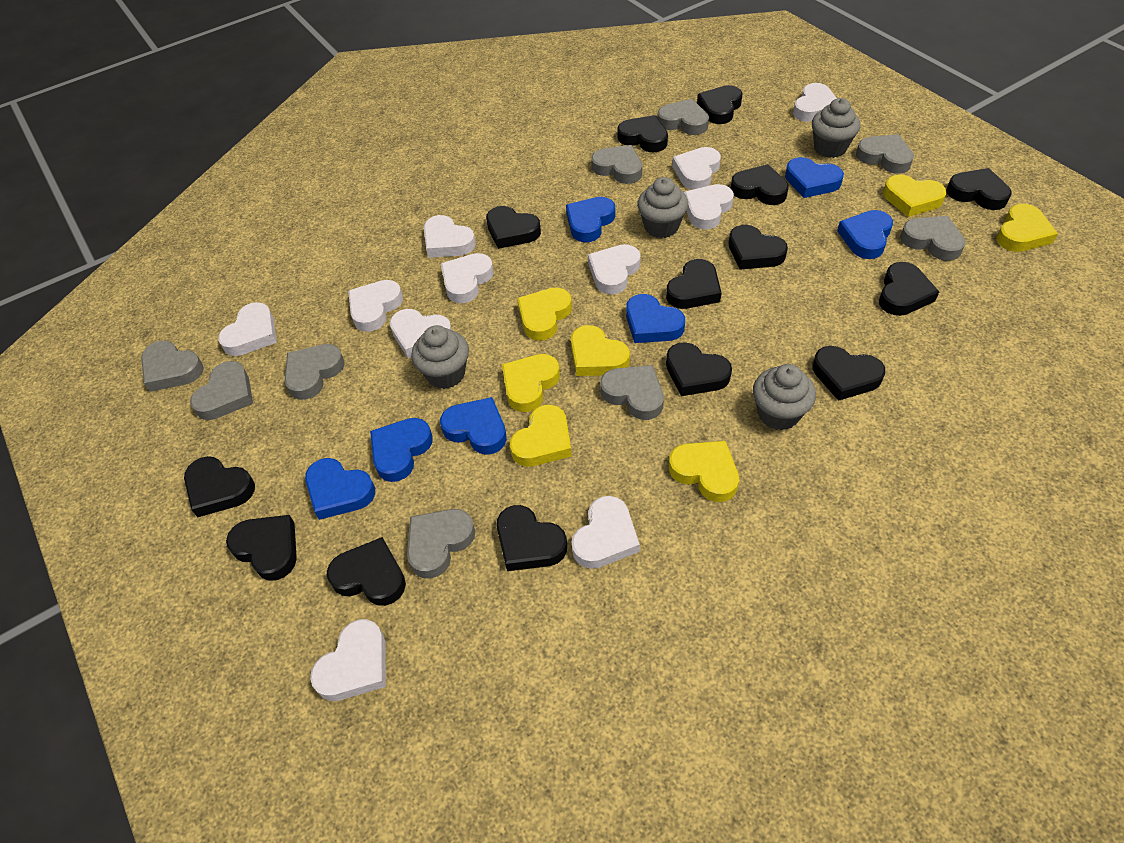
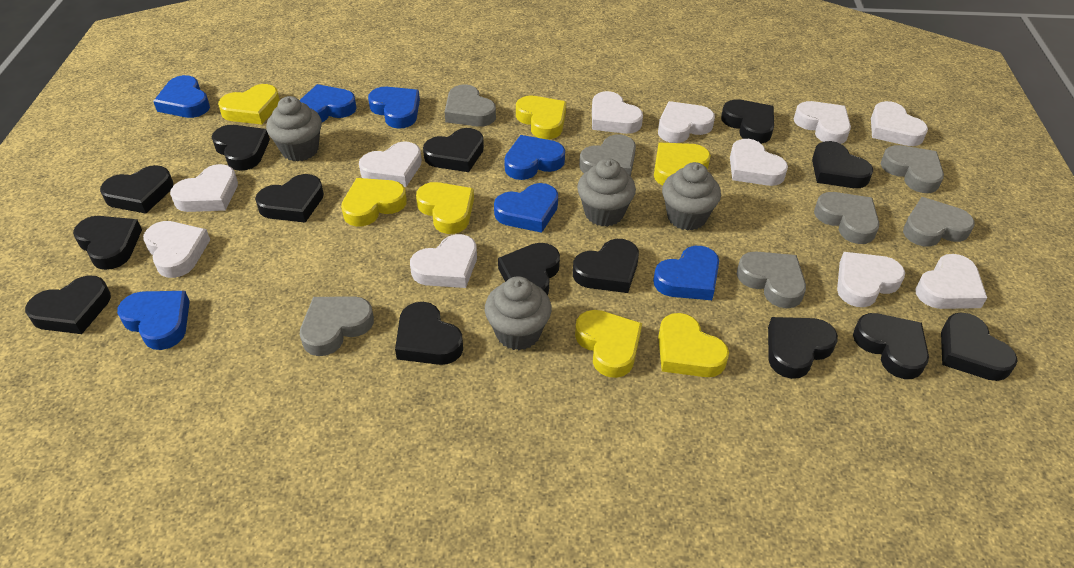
grey heart: 9 -> 7

